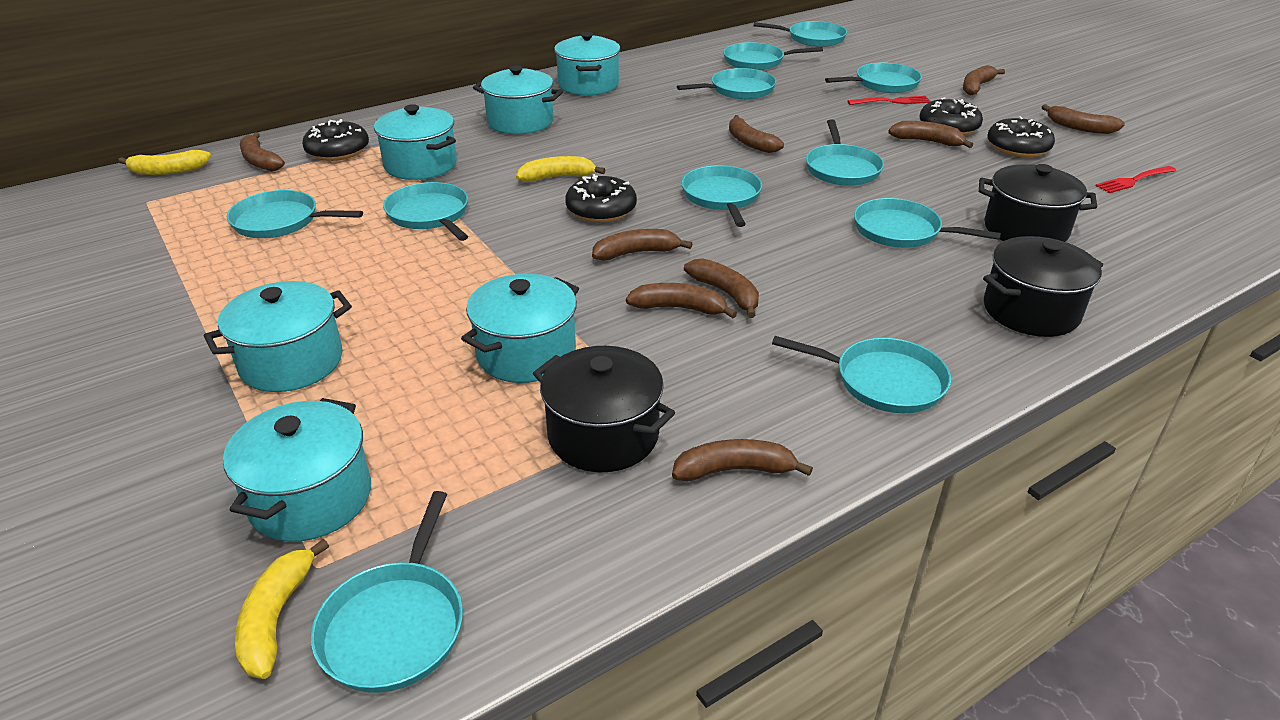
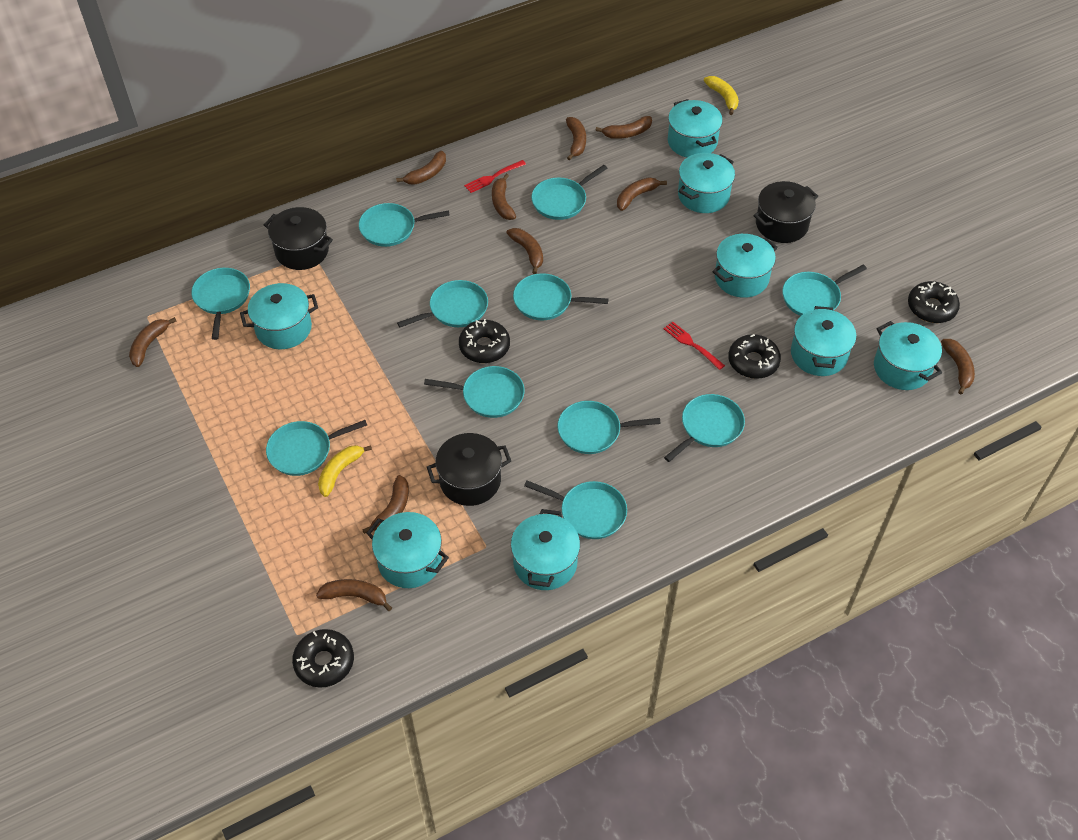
brown banana: 9 -> 10
turquoise pot: 6 -> 8
yellow banana: 3 -> 2

